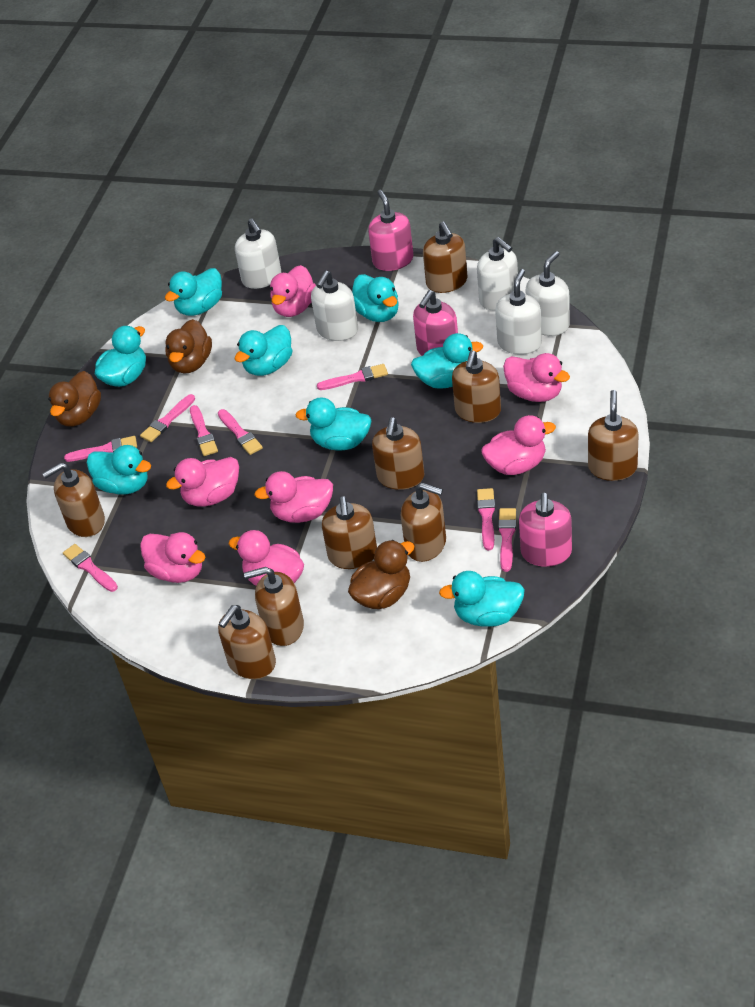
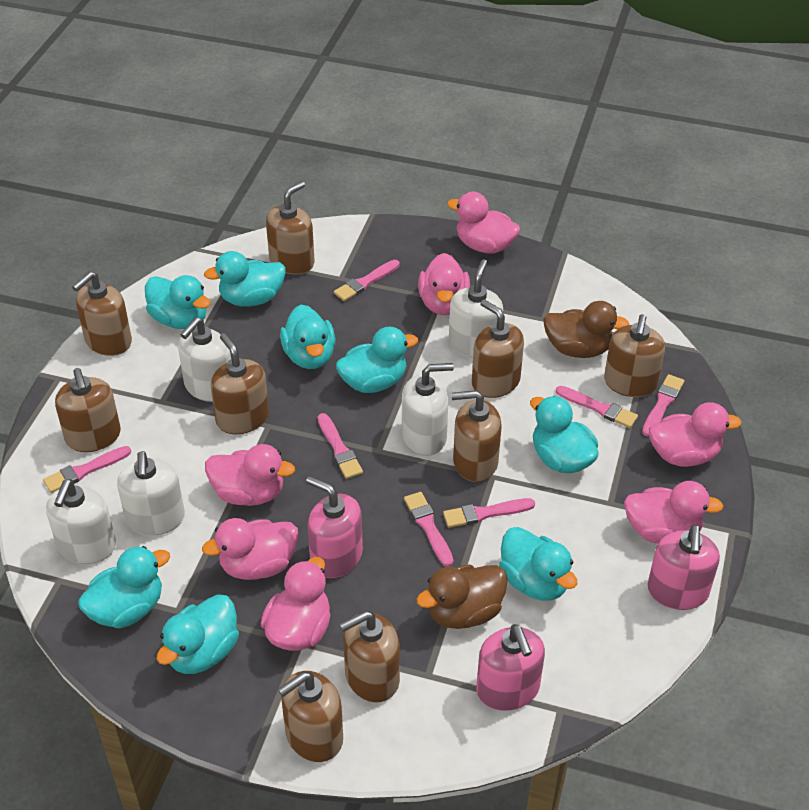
brown duck: 3 -> 2
pink brush: 8 -> 7

